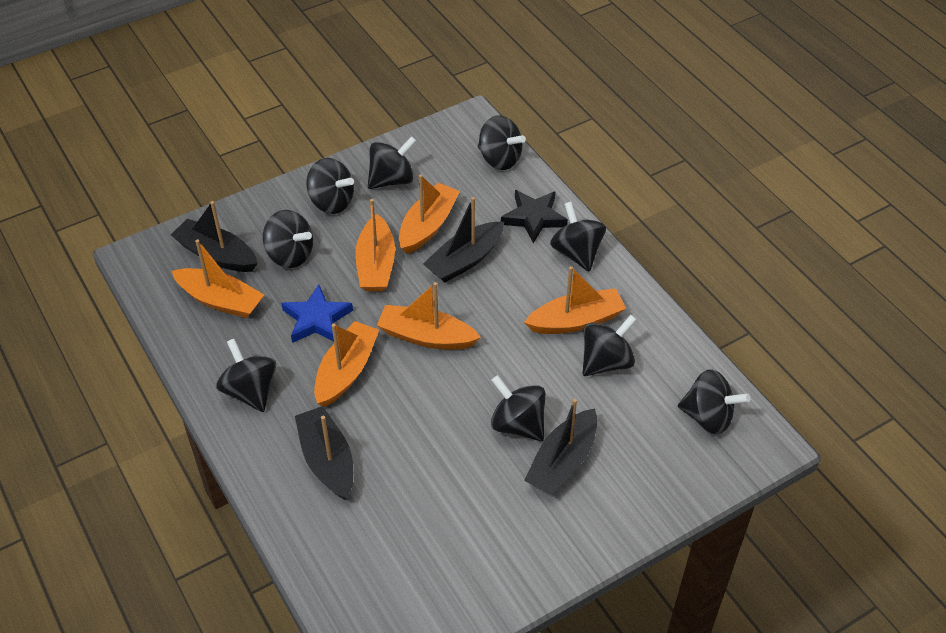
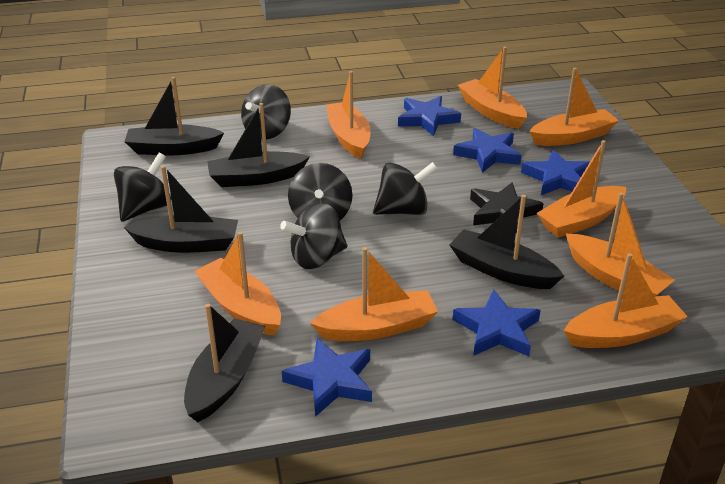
black boat: 4 -> 5
black spinning top: 9 -> 5
blue star: 1 -> 5
orange boat: 6 -> 8

